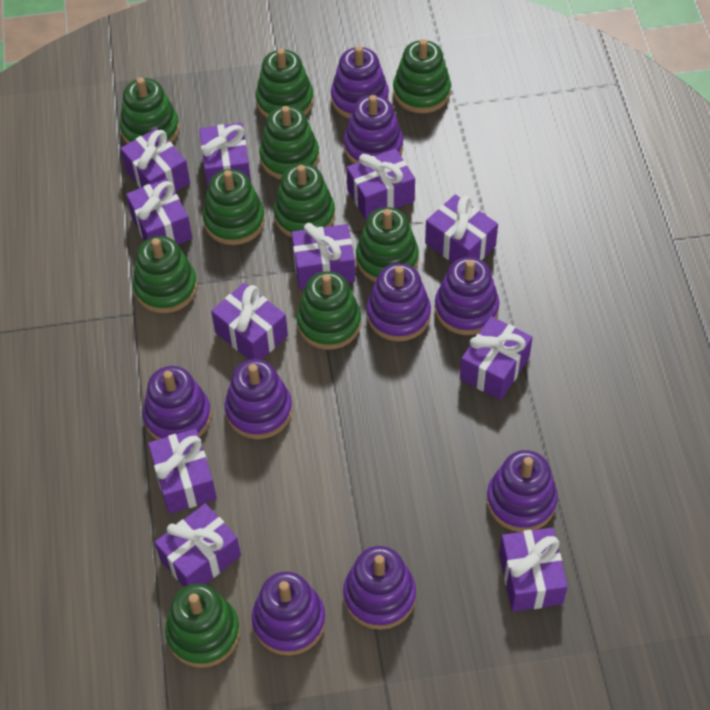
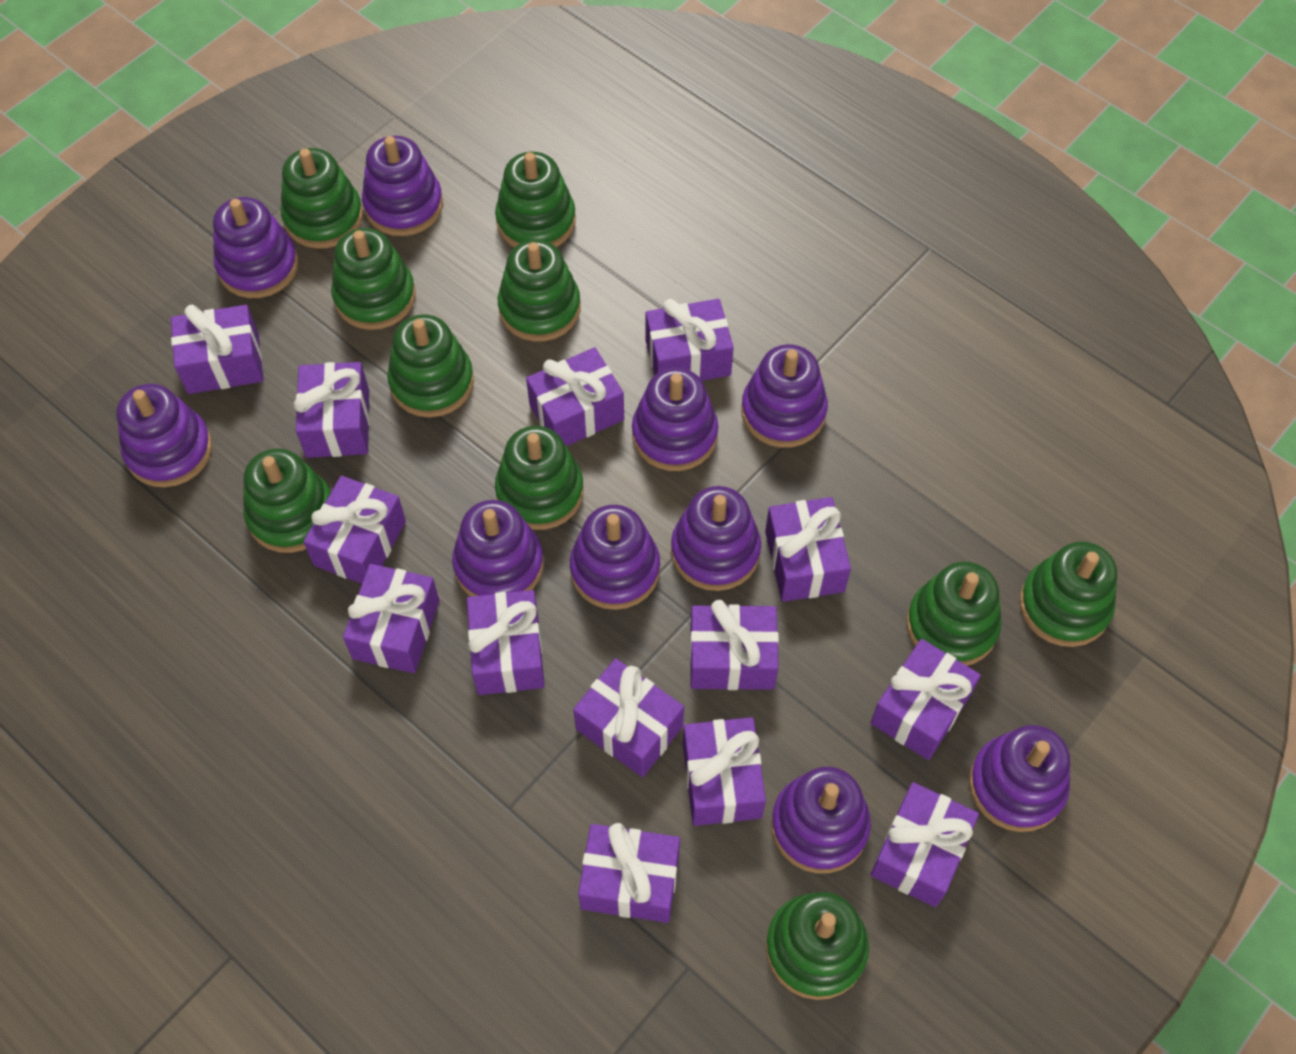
purple gift: 11 -> 14
purple stacking toy: 9 -> 10

